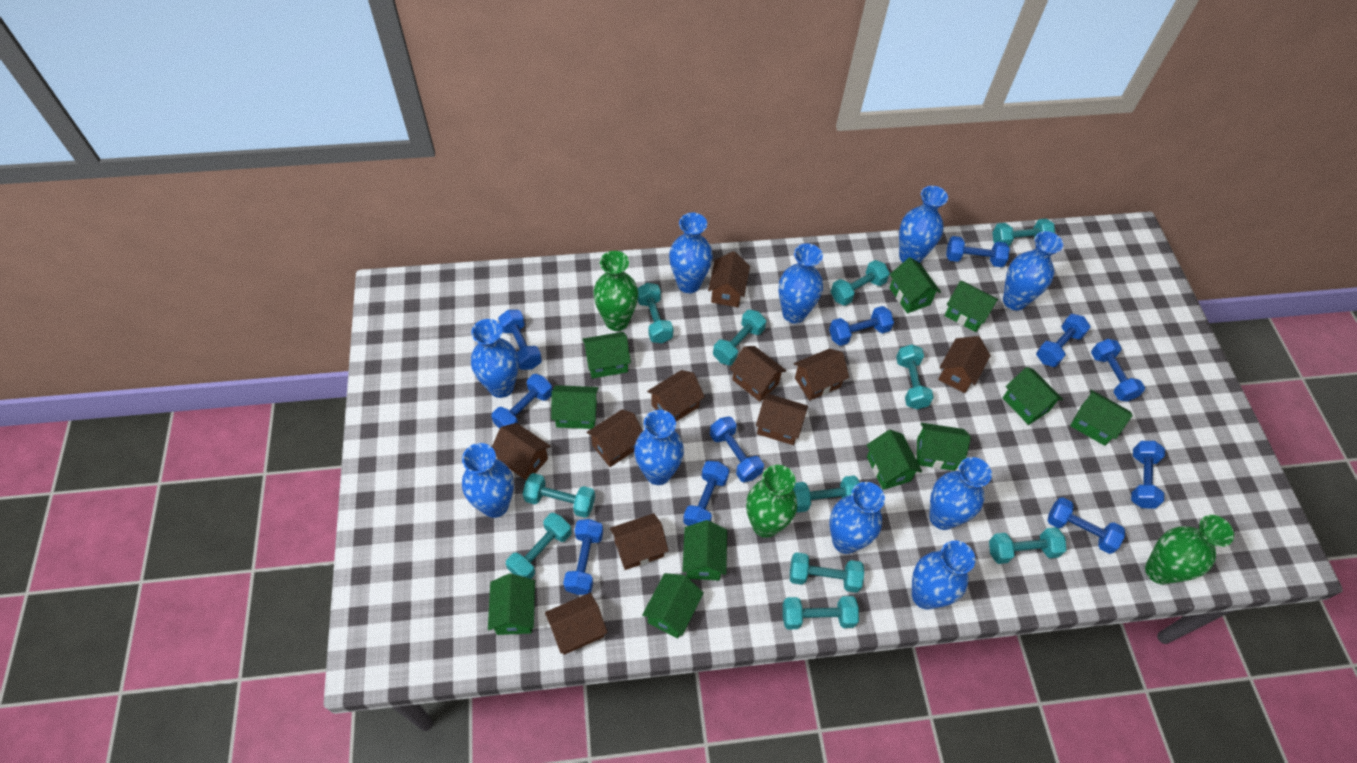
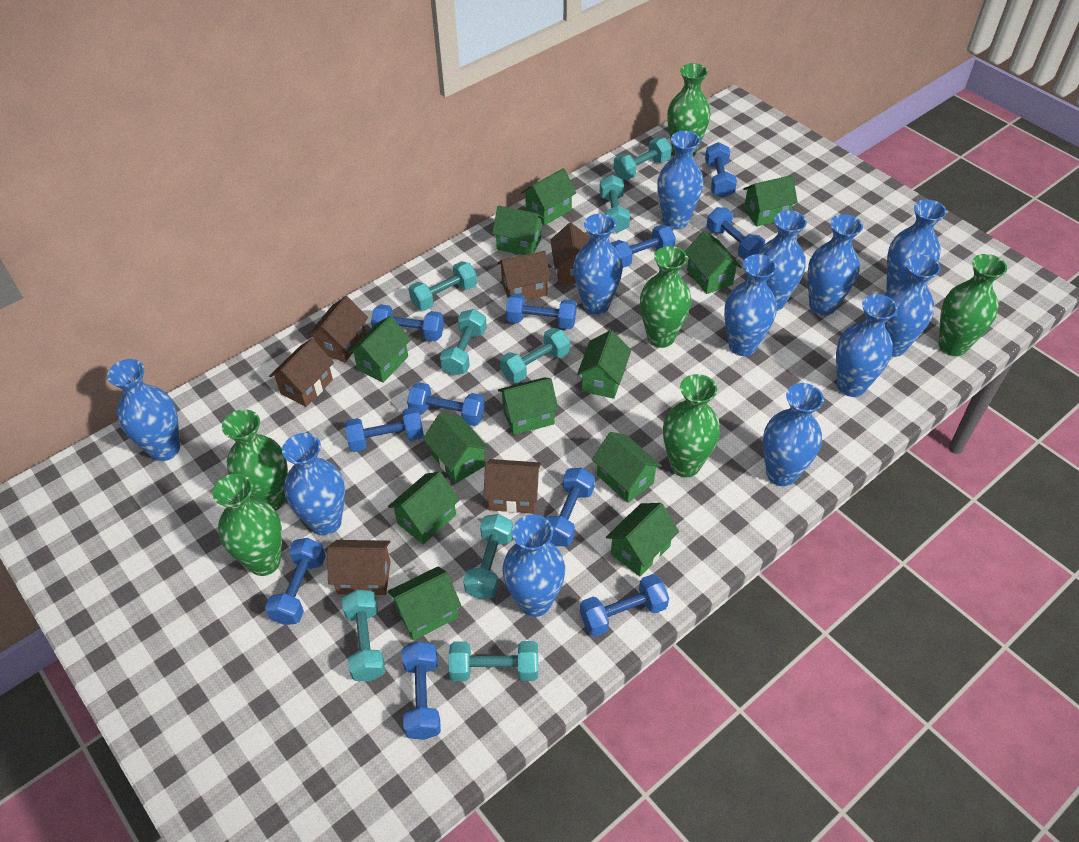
blue vase: 10 -> 12
brown house: 10 -> 6
green house: 11 -> 12
green vase: 3 -> 6
turquoise dumbbell: 11 -> 8

